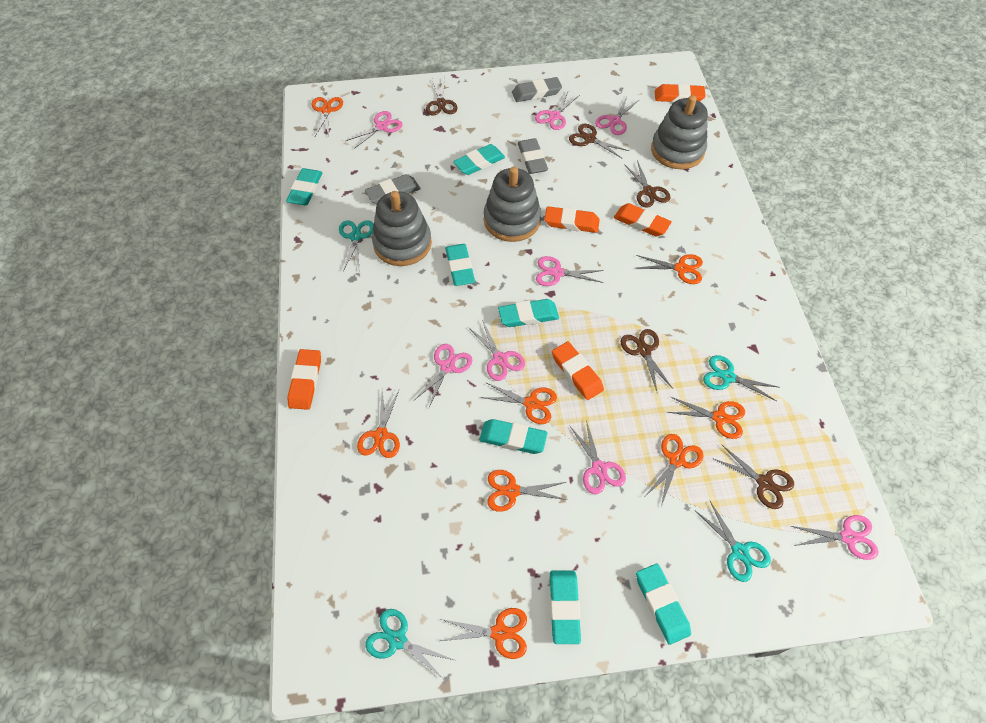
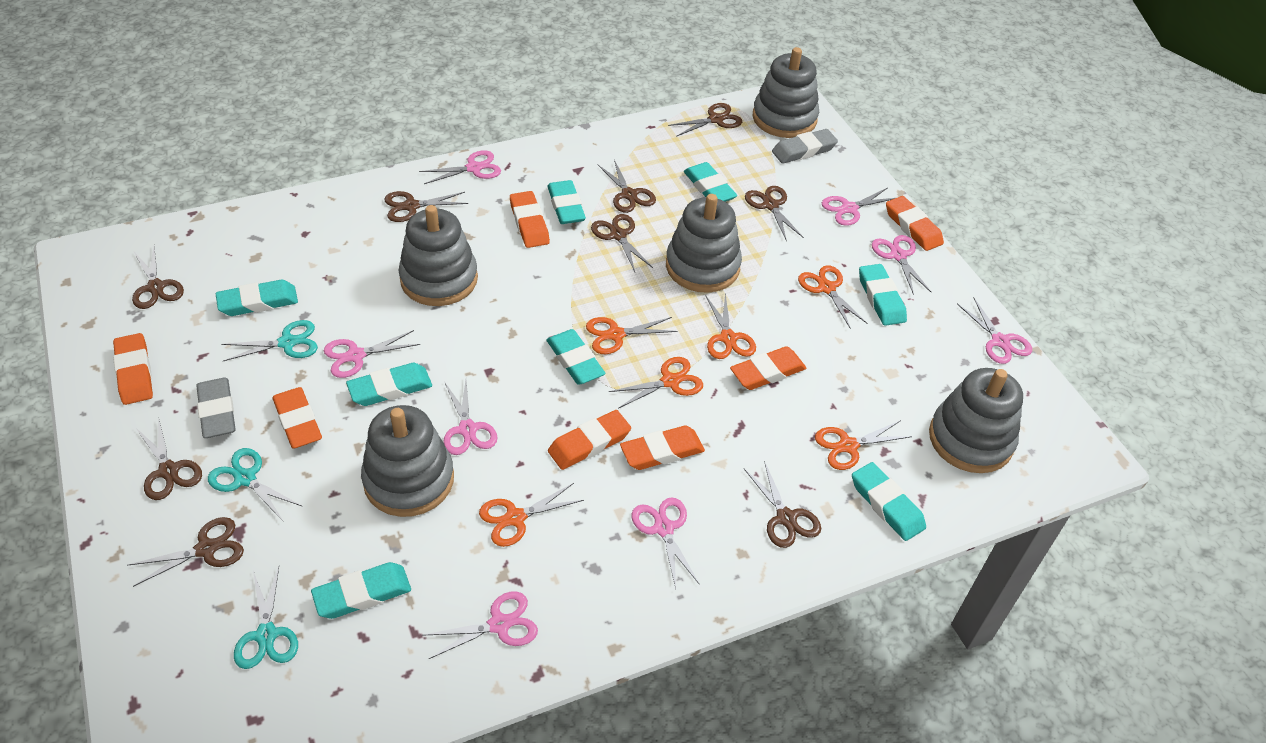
brown scissors: 5 -> 9
grey eraser: 3 -> 2
grey stacking toy: 3 -> 5
orange eraser: 5 -> 7
orange scissors: 8 -> 6
turquoise eraser: 7 -> 8
turquoise scissors: 4 -> 3

